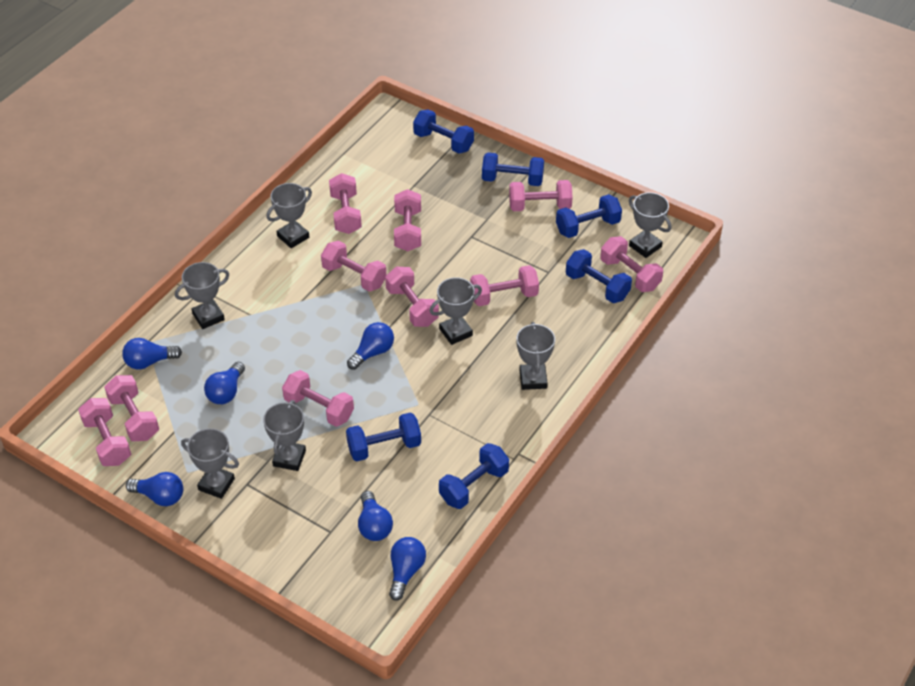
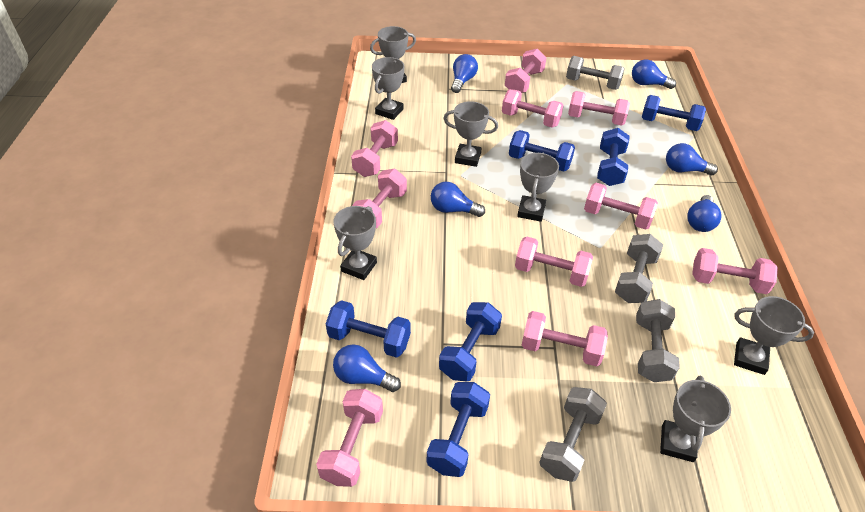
grey dumbbell: 0 -> 4

